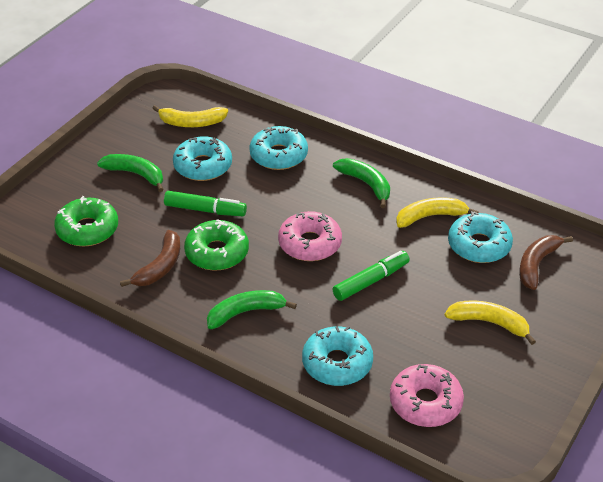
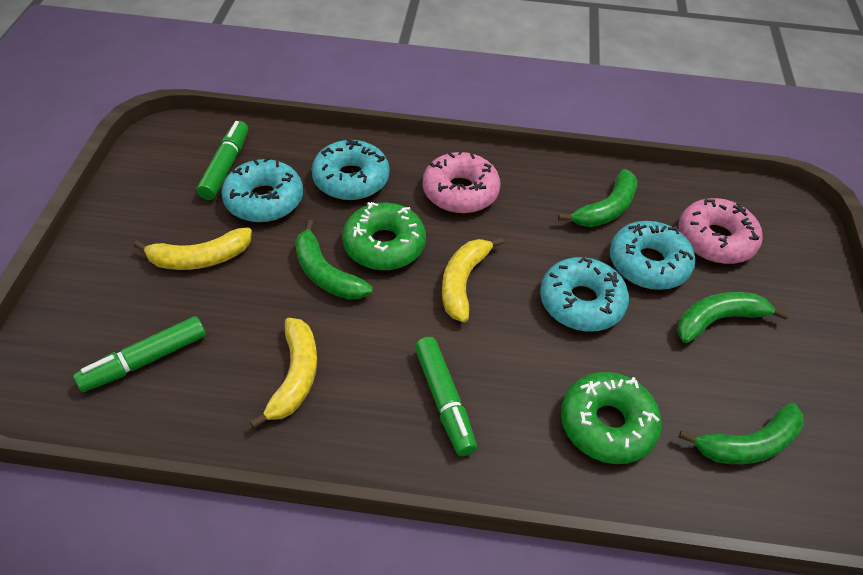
brown banana: 2 -> 0
green banana: 3 -> 4
green marker: 2 -> 3

